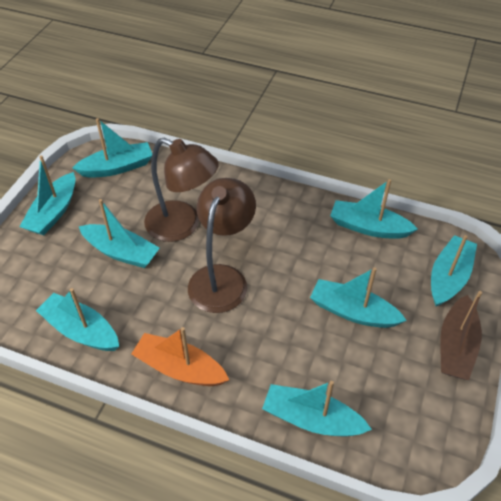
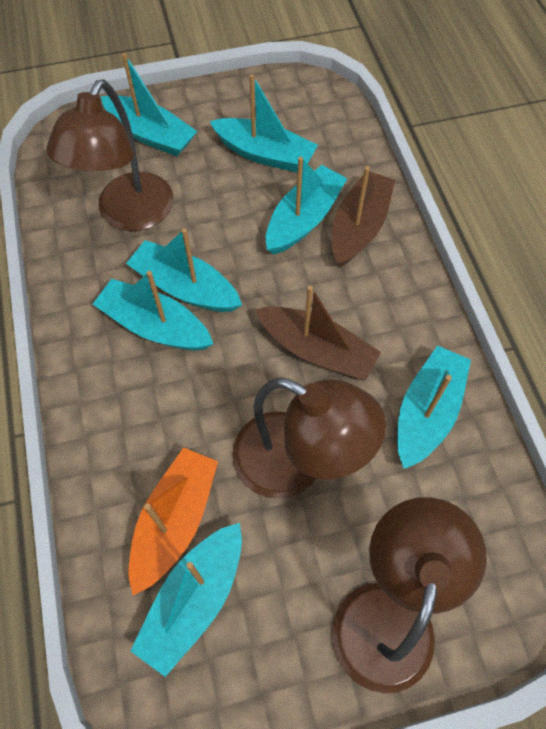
brown boat: 1 -> 2
brown lamp: 2 -> 3
turquoise boat: 8 -> 7

